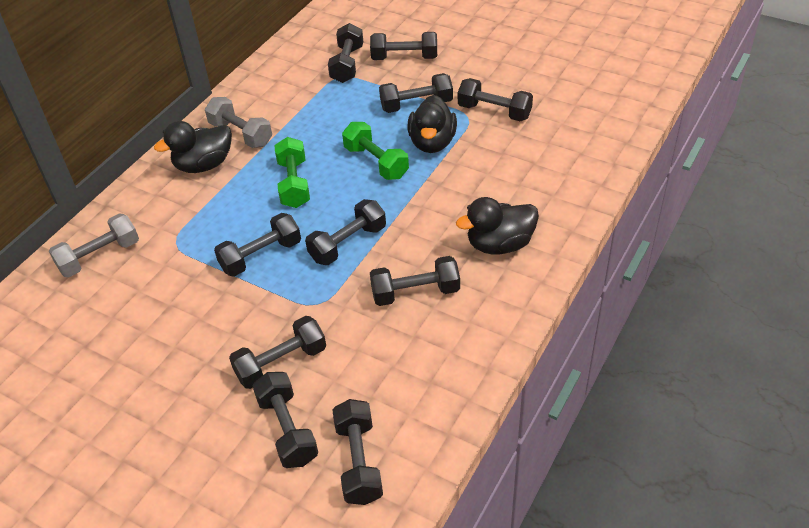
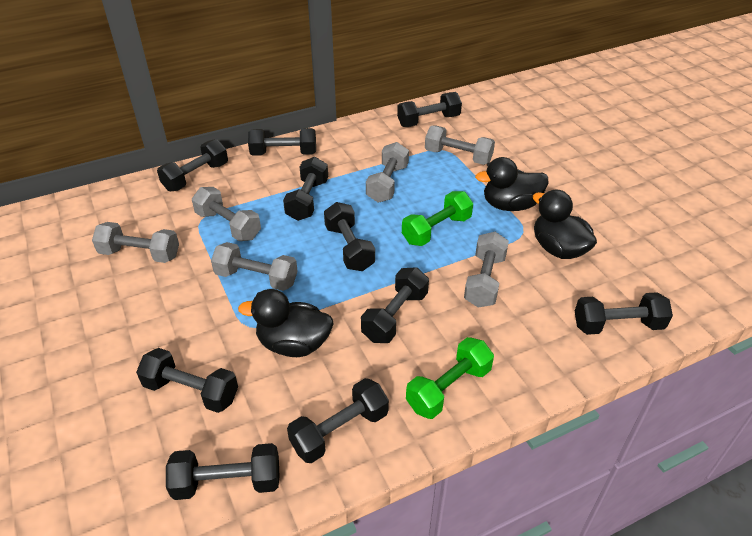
grey dumbbell: 2 -> 6

